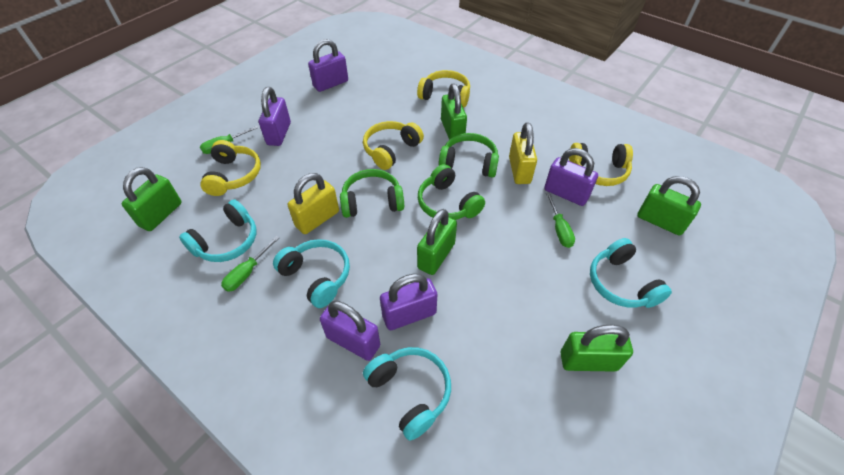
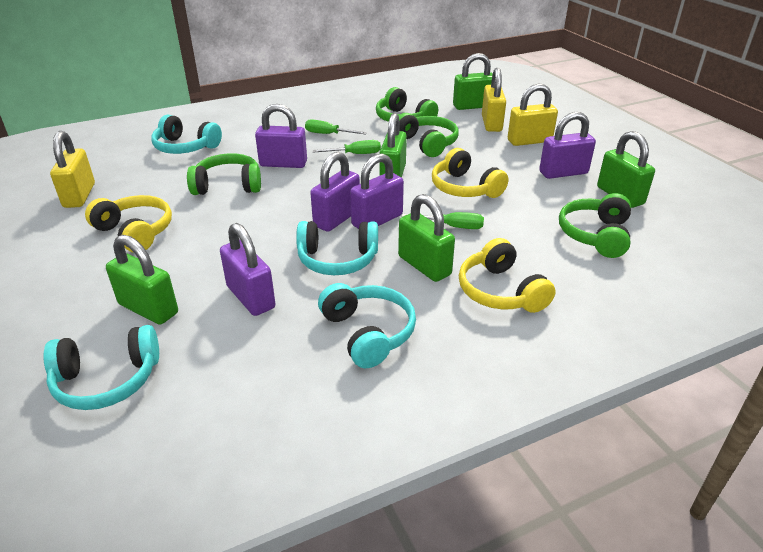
green headphones: 3 -> 4
yellow headphones: 4 -> 3
yellow padlock: 2 -> 3

